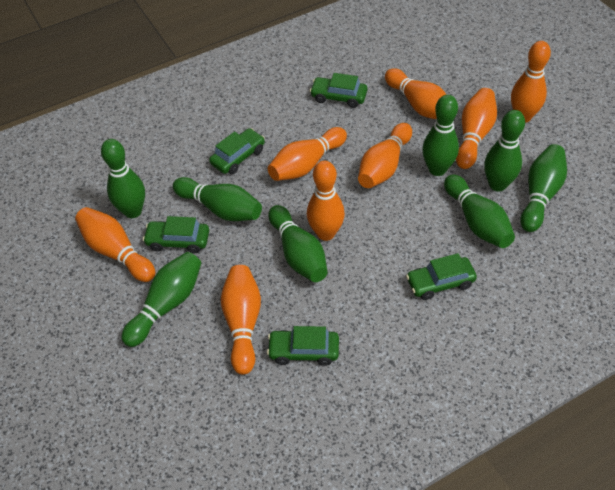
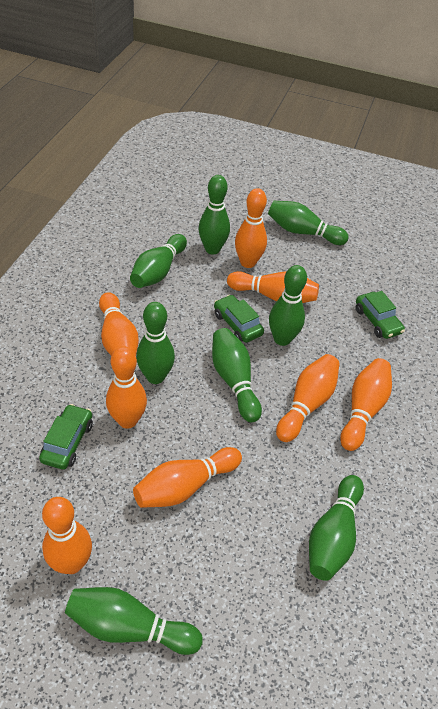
green car: 5 -> 3

